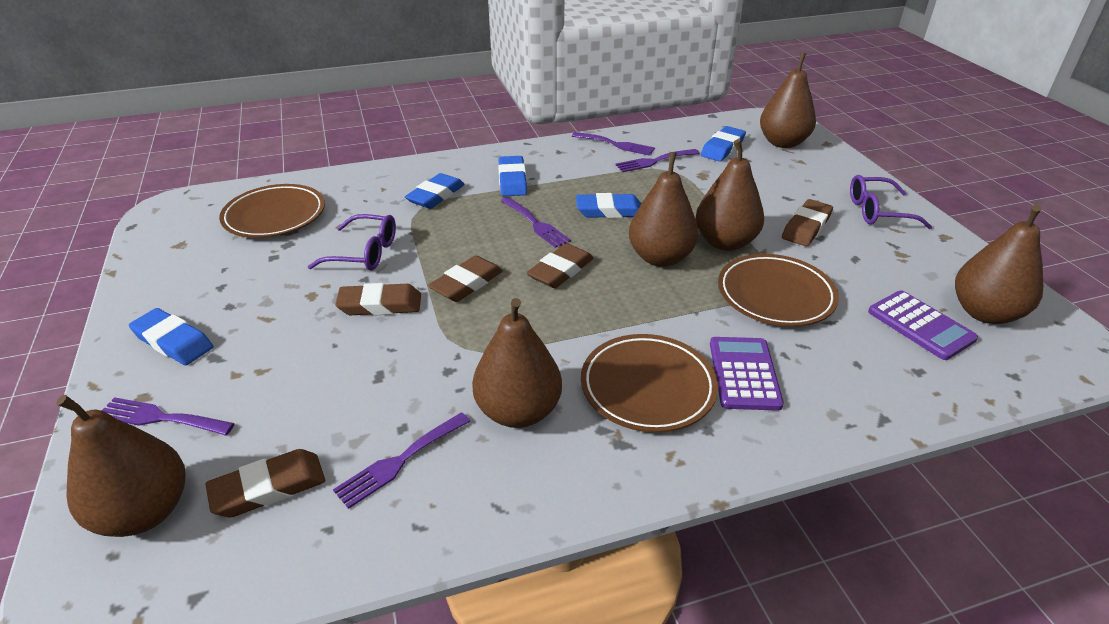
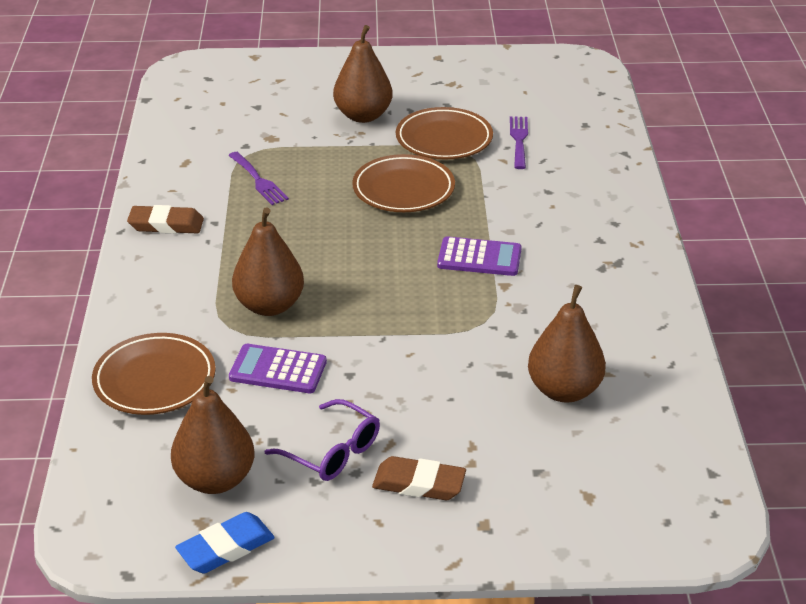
blue eraser: 5 -> 1
brown eraser: 5 -> 2
brown pear: 6 -> 4
purple fork: 5 -> 2
purple glasses: 2 -> 1

